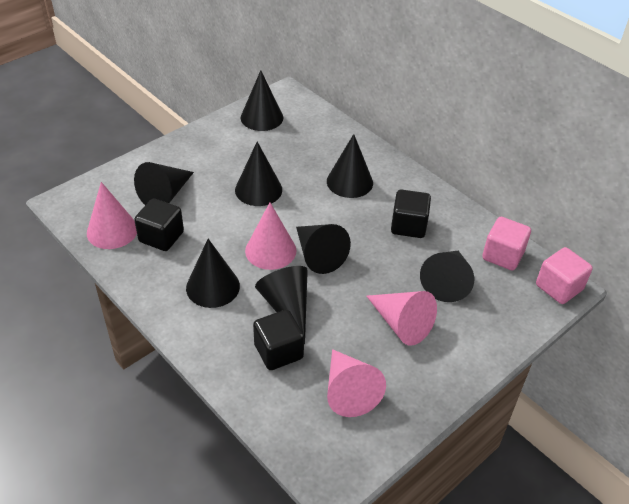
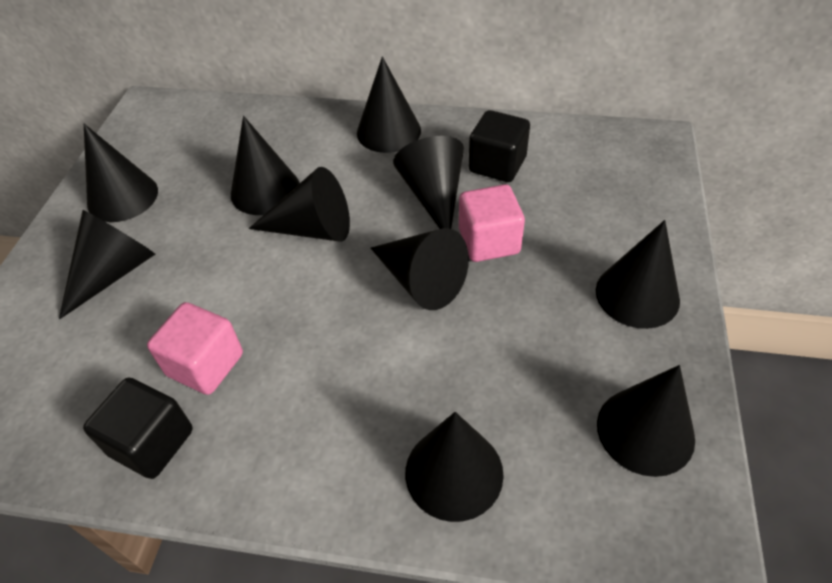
black cone: 8 -> 10
black cube: 3 -> 2
pink cone: 4 -> 0

